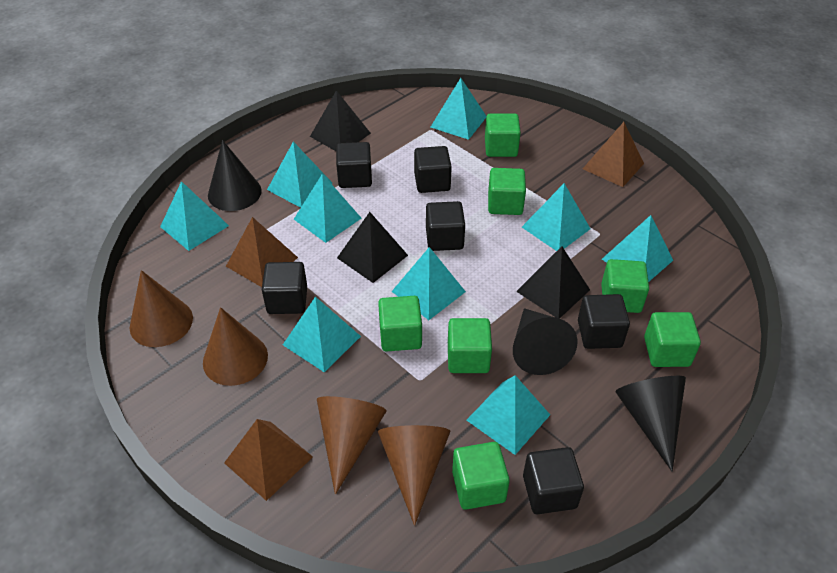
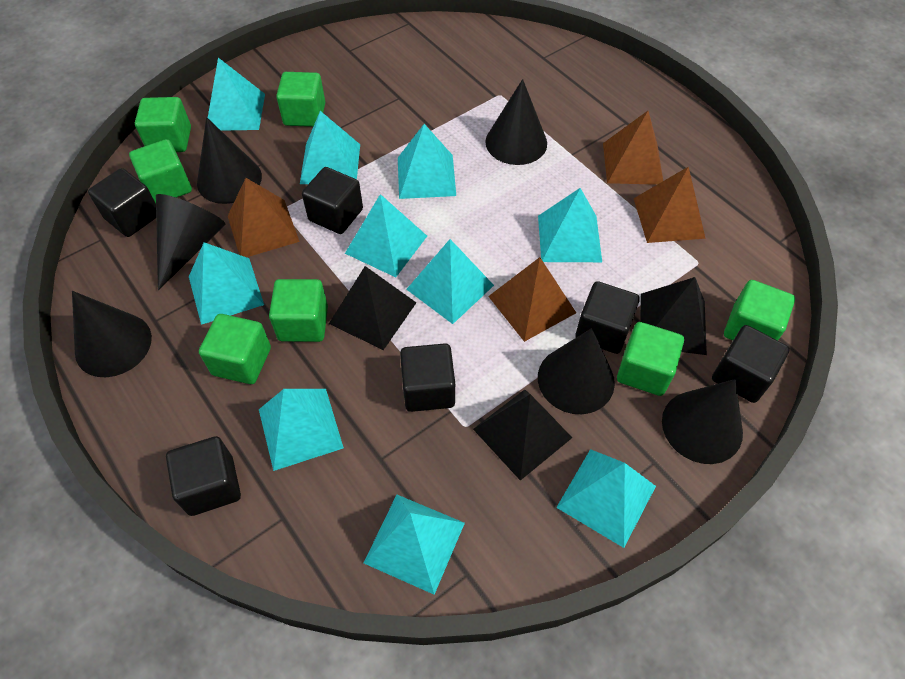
black cone: 3 -> 6
brown cone: 4 -> 0
brown pyramid: 3 -> 4
turquoise pyramid: 9 -> 10

